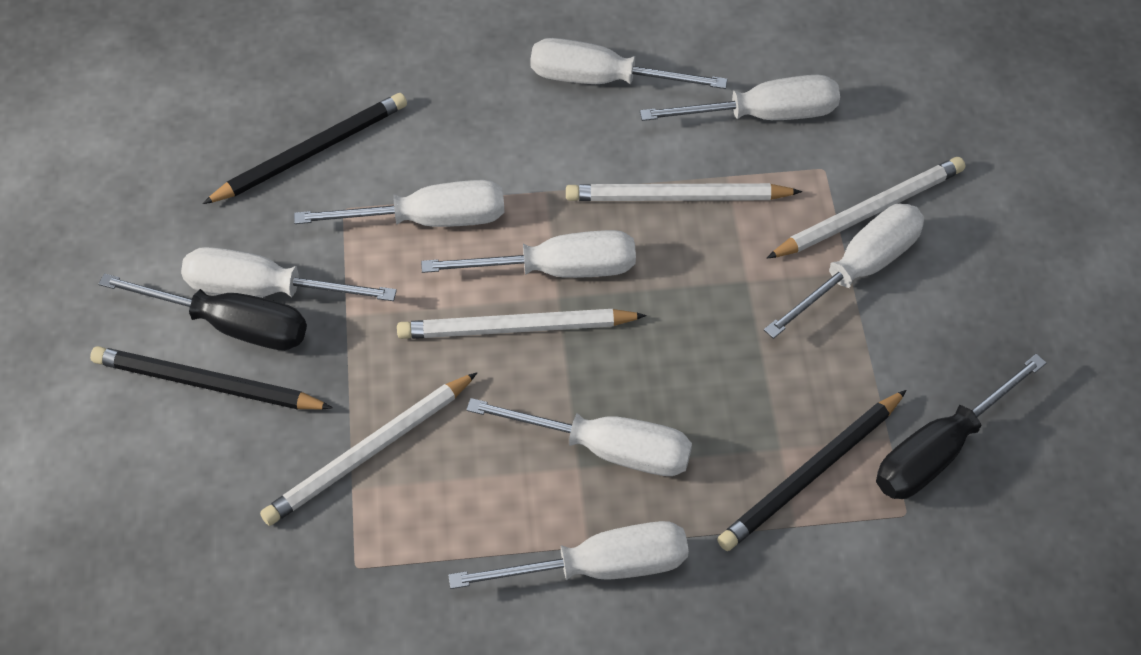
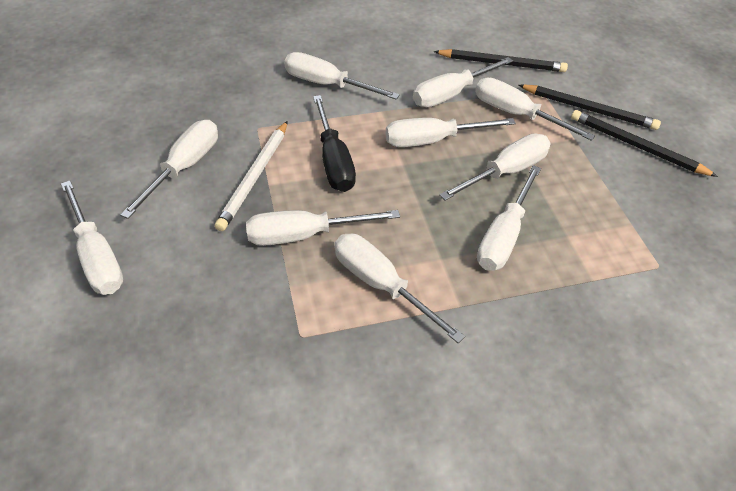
black screwdriver: 2 -> 1
white pencil: 4 -> 1
white screwdriver: 8 -> 10

